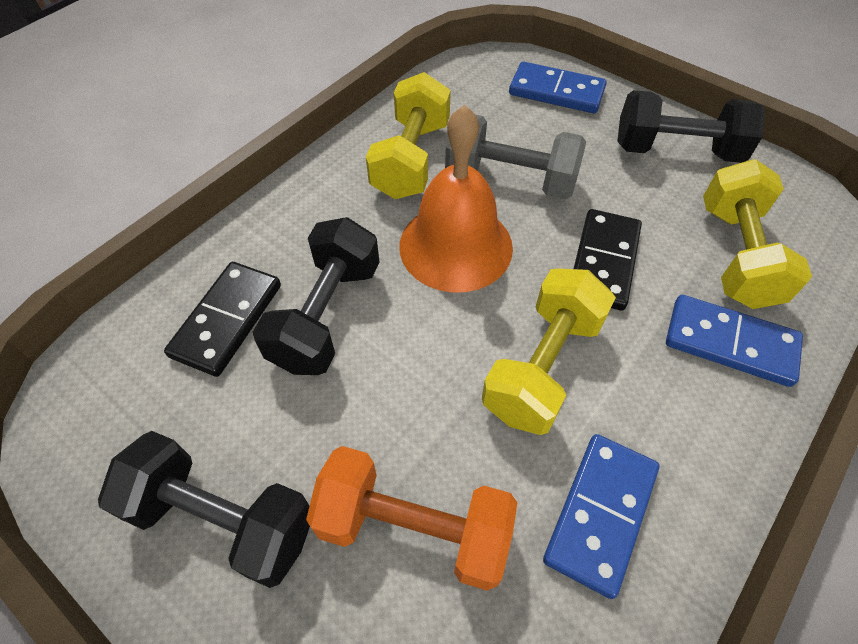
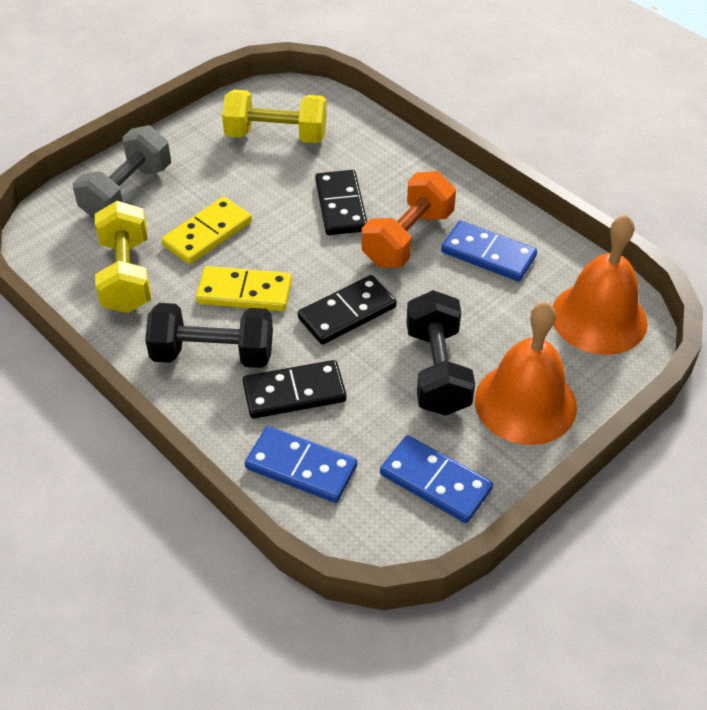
black domino: 2 -> 3
black dumbbell: 3 -> 2
orange bell: 1 -> 2
yellow domino: 0 -> 2
yellow dumbbell: 3 -> 2

